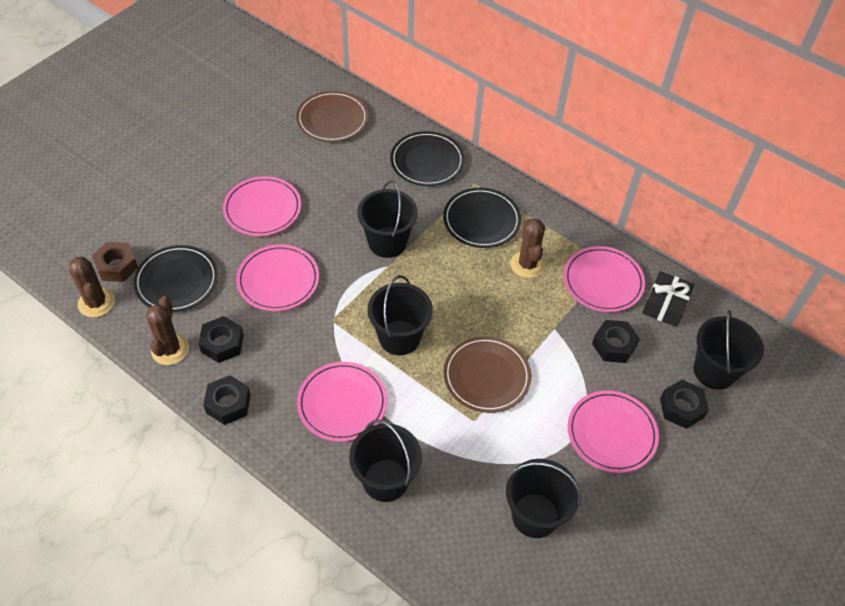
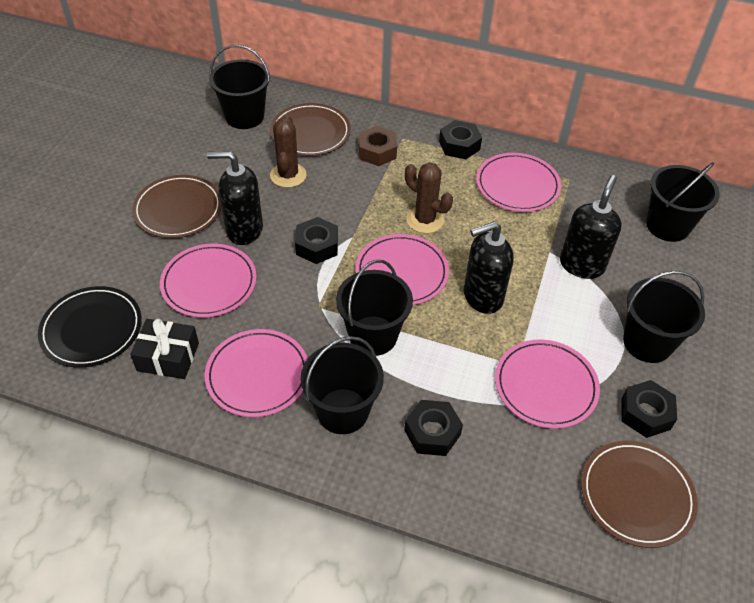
black plate: 3 -> 1
black soap dispenser: 0 -> 3
brown cactus: 3 -> 2
brown plate: 2 -> 3

